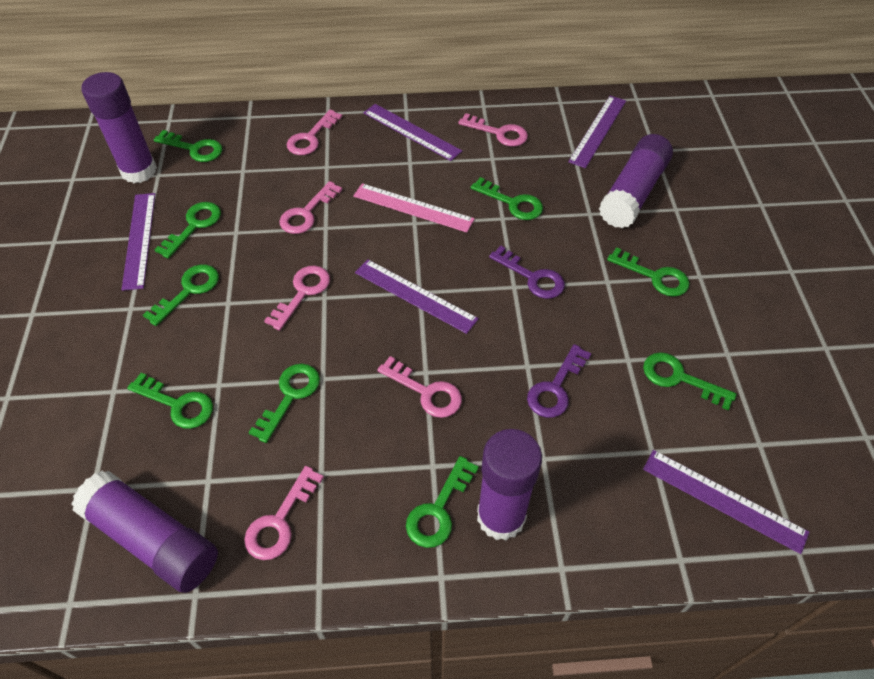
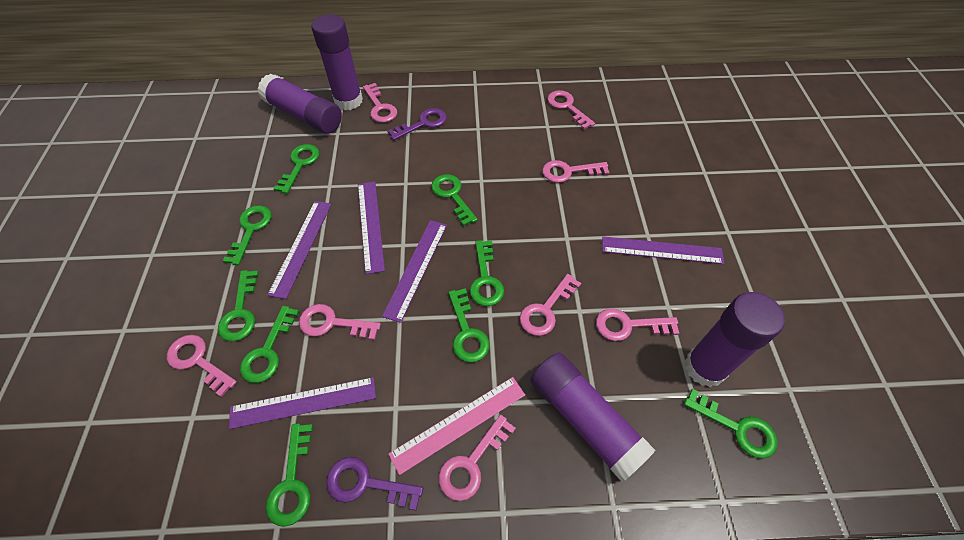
pink key: 6 -> 8

